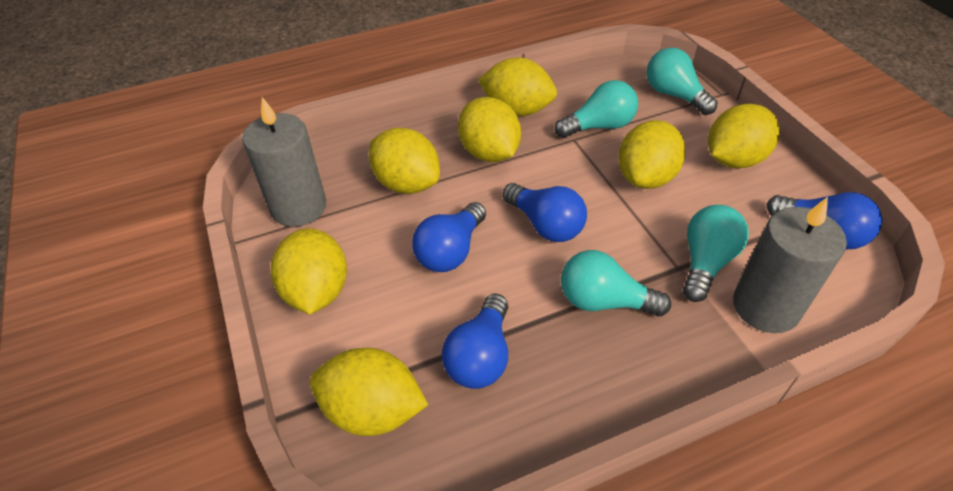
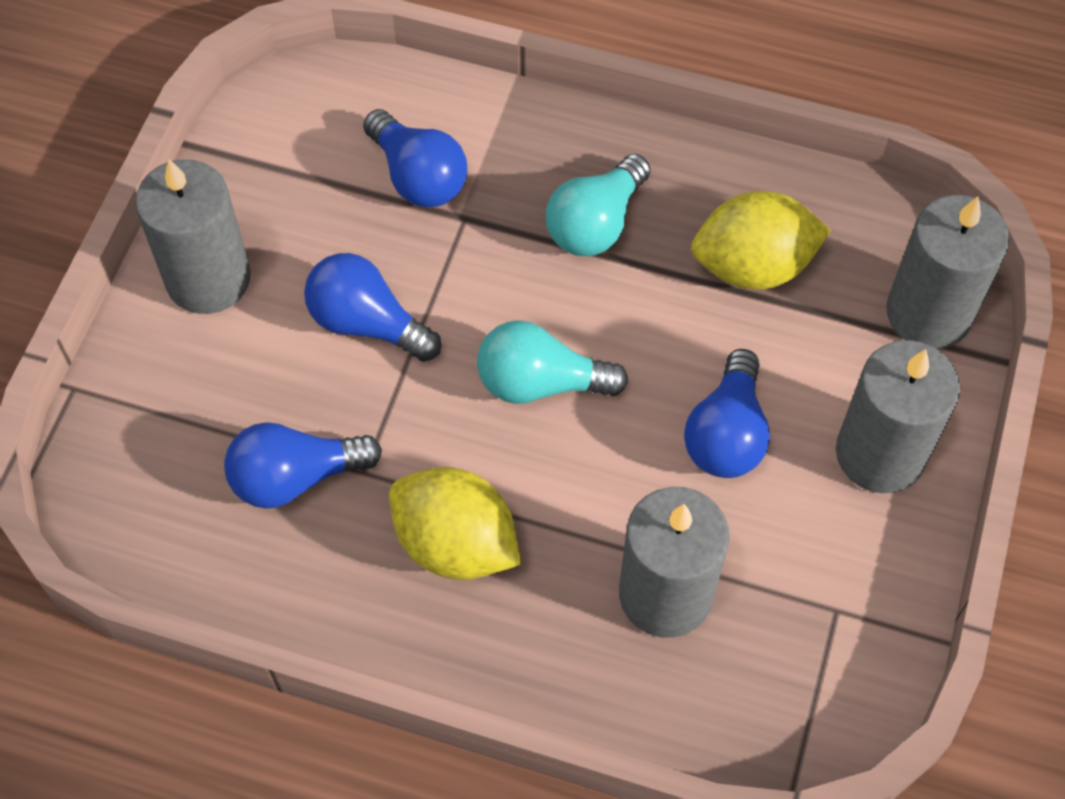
grey candle: 2 -> 4
turquoise light bulb: 4 -> 2
yellow lemon: 7 -> 2

